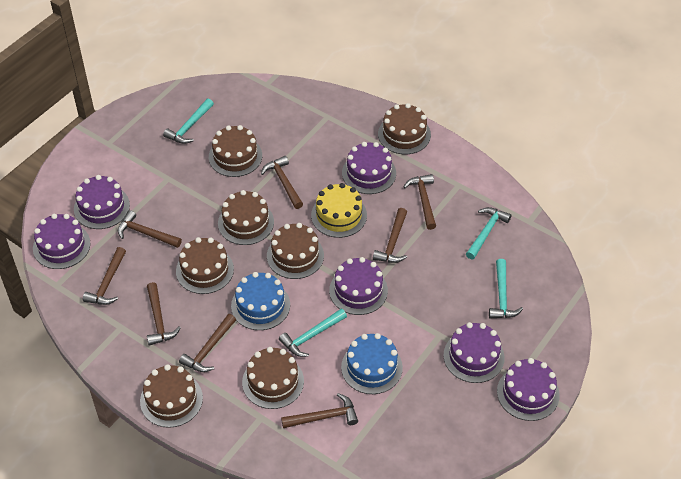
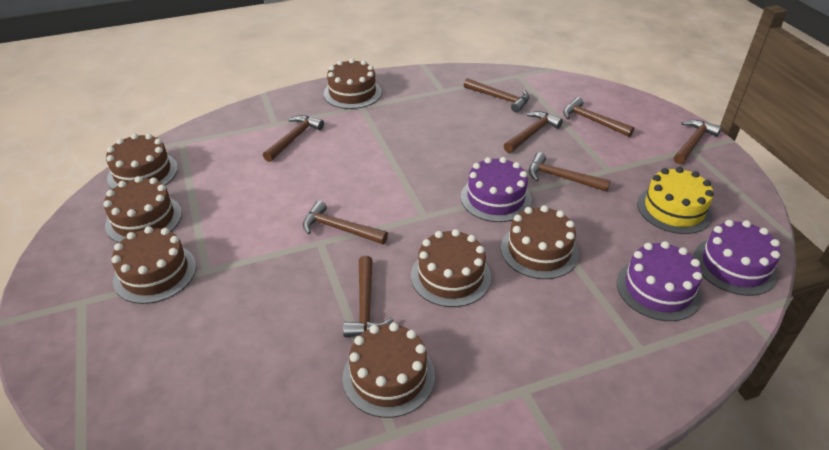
blue cake: 2 -> 0
purple cake: 6 -> 3
turquoise hammer: 4 -> 0

